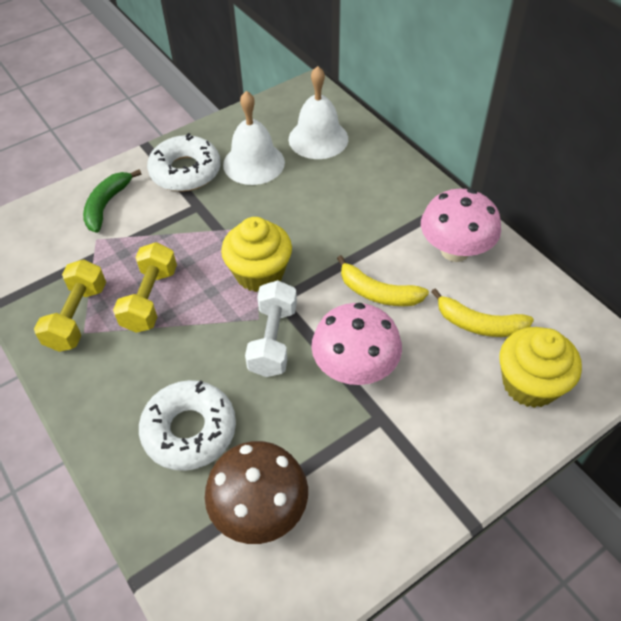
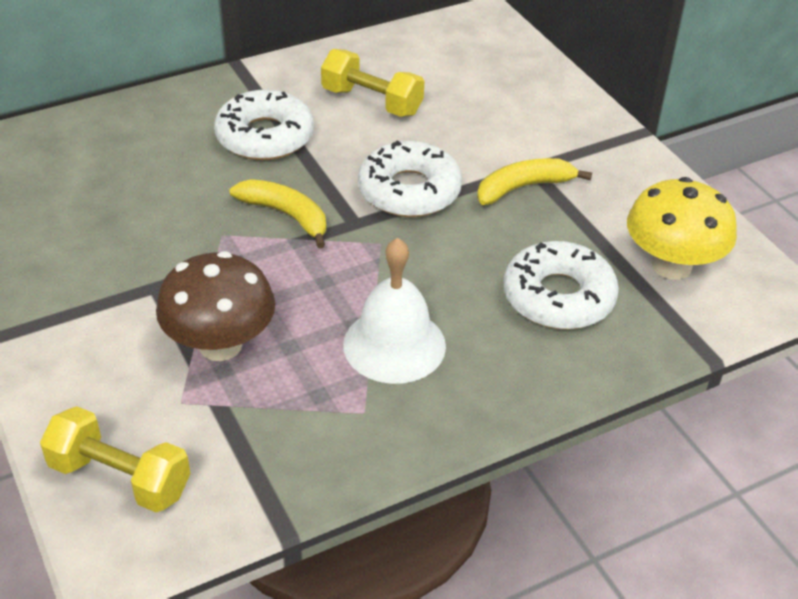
green banana: 1 -> 0
pink mushroom: 2 -> 0
white bell: 2 -> 1
white donut: 2 -> 3
white dumbbell: 1 -> 0
yellow cupcake: 2 -> 0
yellow mushroom: 0 -> 1

